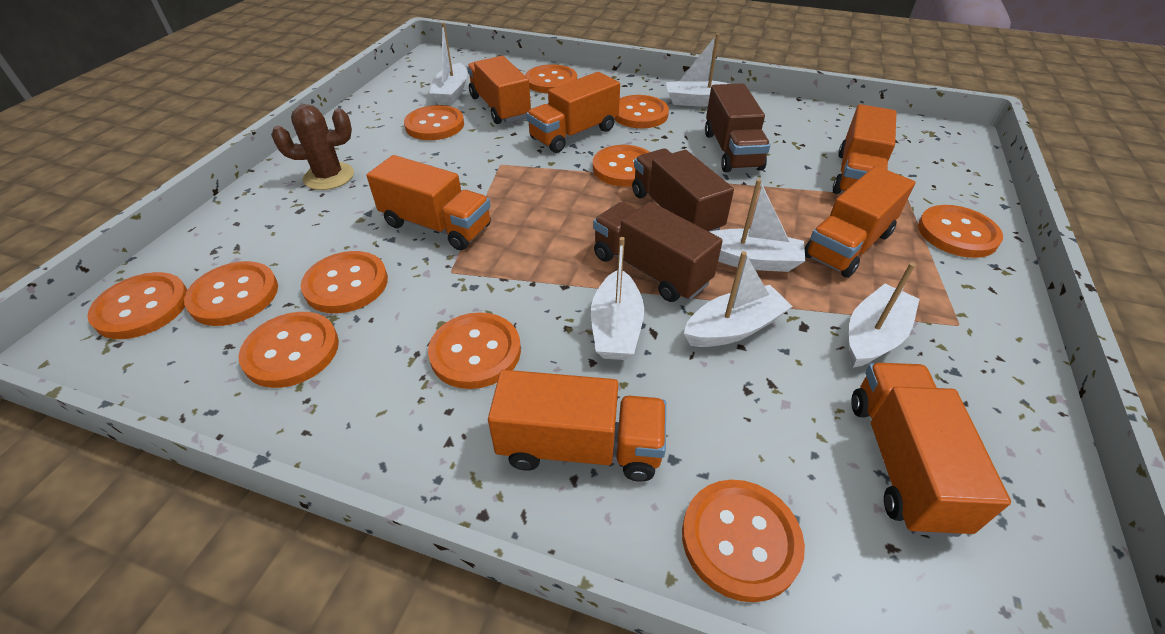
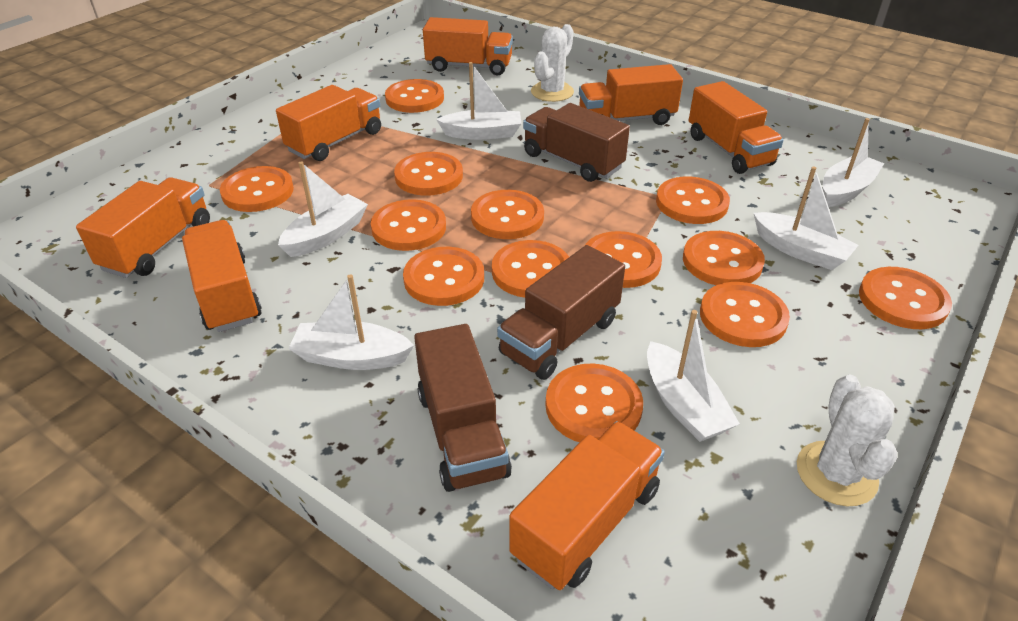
brown cactus: 1 -> 0
orange button: 11 -> 13
white cactus: 0 -> 2

